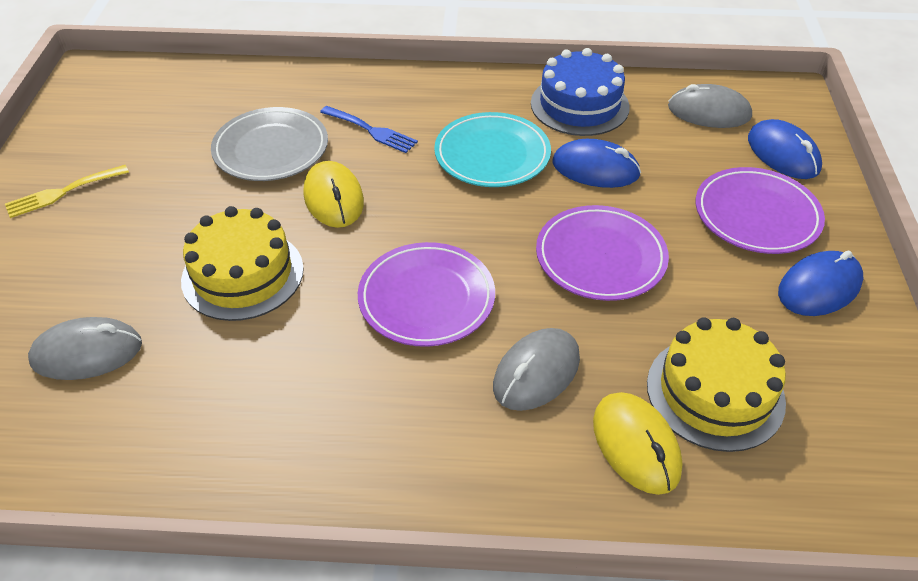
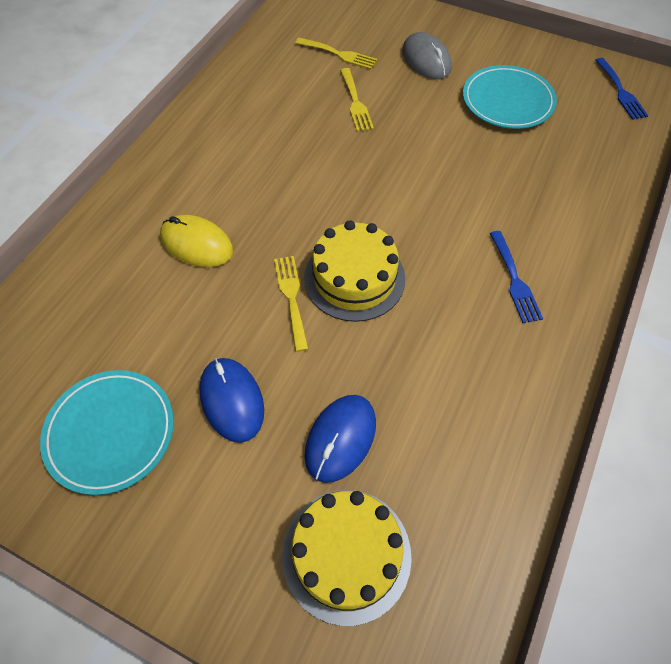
blue cake: 1 -> 0
blue fork: 1 -> 2
blue mouse: 3 -> 2
grey mouse: 3 -> 1
grey plate: 1 -> 0
purple plate: 3 -> 0
turquoise plate: 1 -> 2
yellow fork: 1 -> 3
yellow mouse: 2 -> 1

